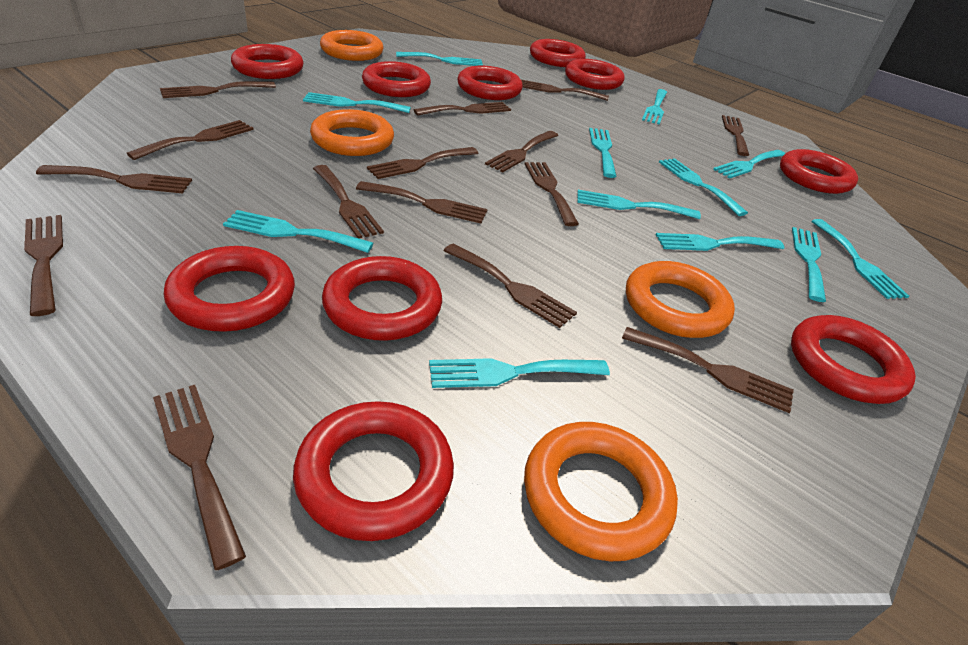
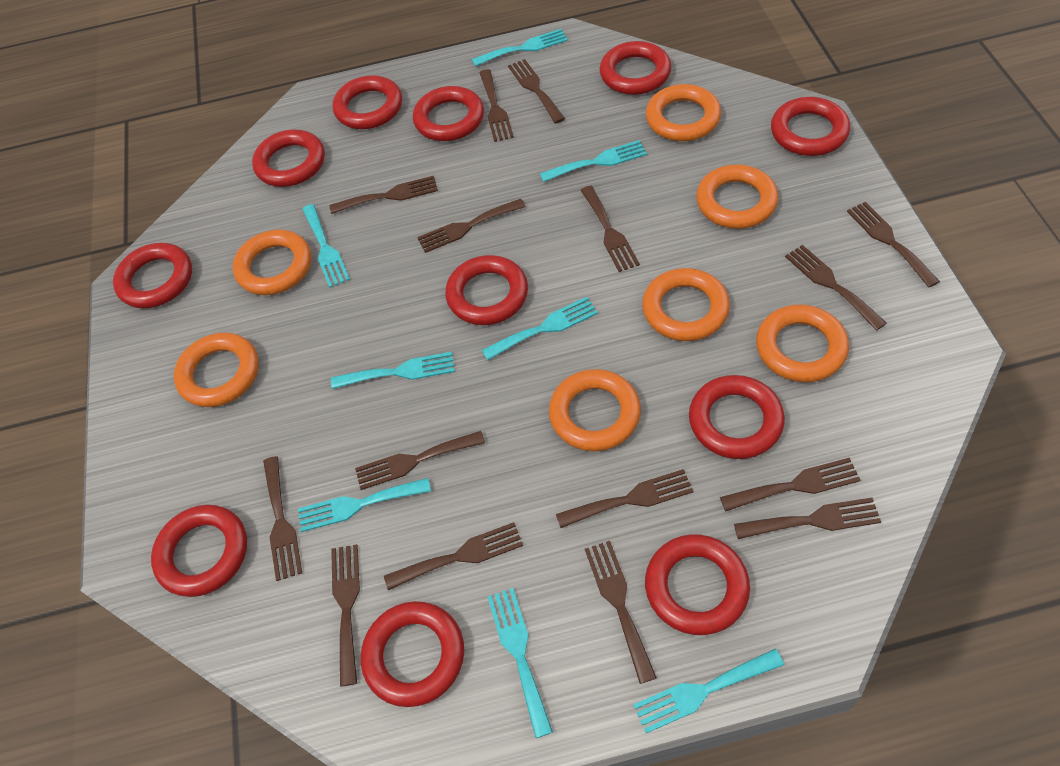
orange ring: 4 -> 7
red ring: 10 -> 11
turquoise fork: 12 -> 8

